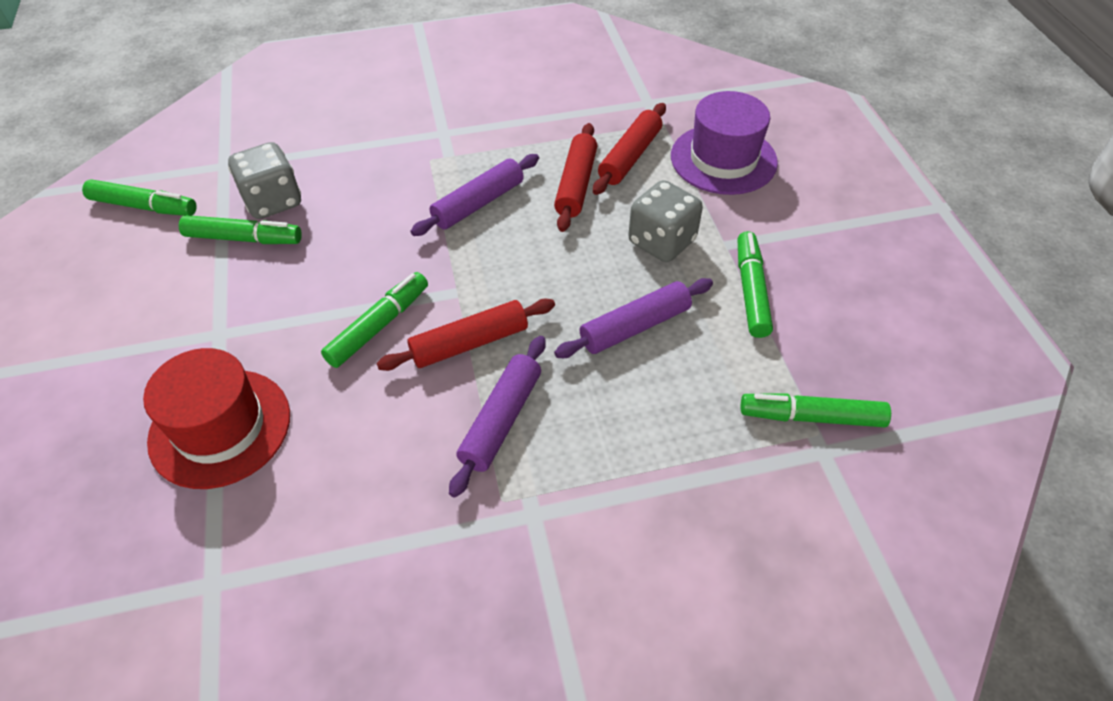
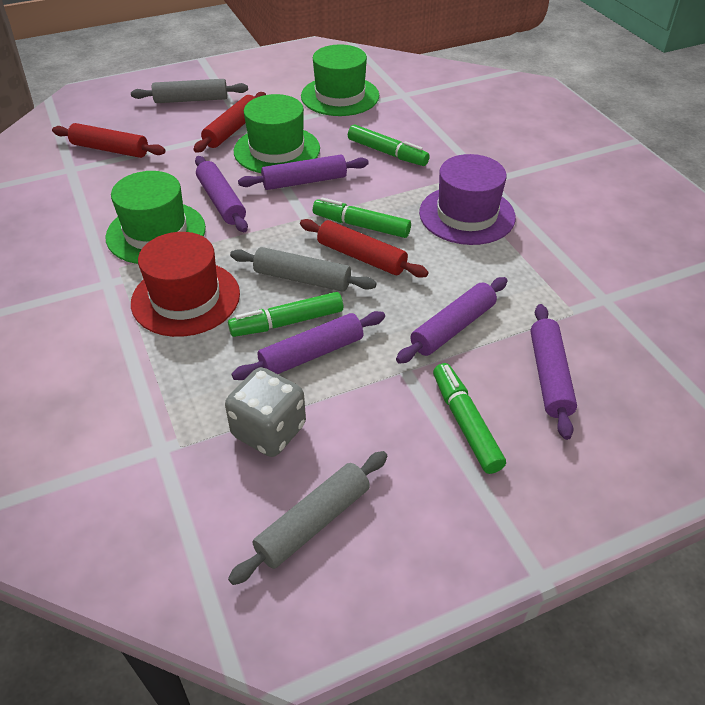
green hat: 0 -> 3
green marker: 5 -> 4
grey dice: 2 -> 1
grey rolling pin: 0 -> 3
purple rolling pin: 3 -> 5

